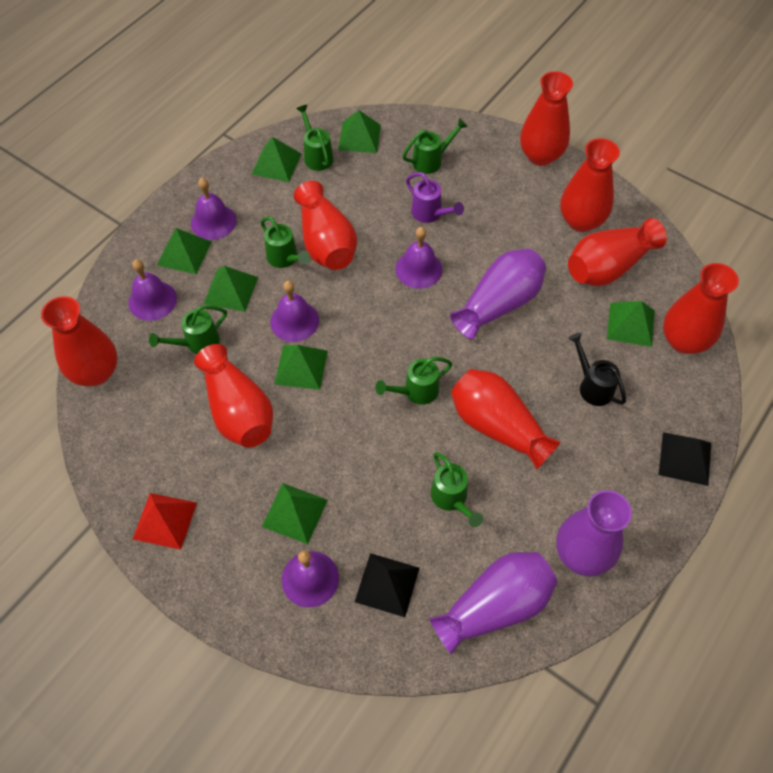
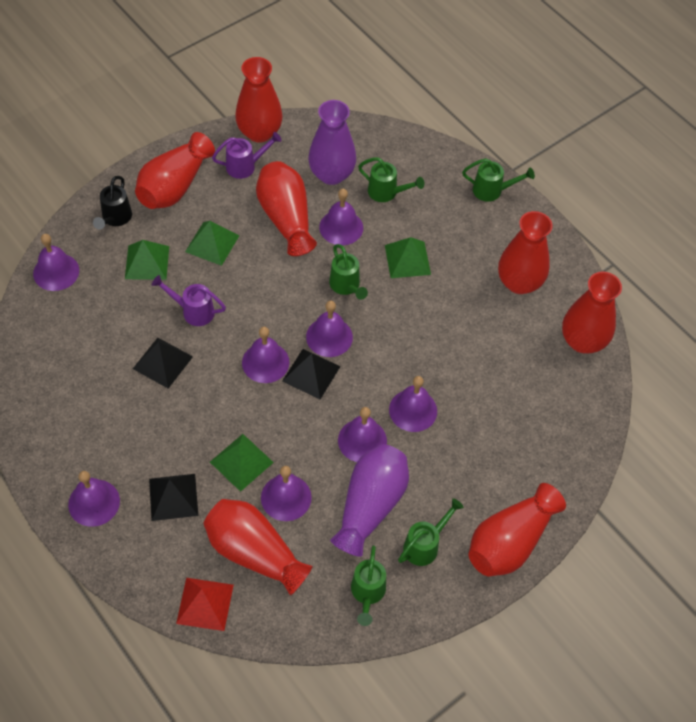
black pyramid: 2 -> 3
green pyramid: 7 -> 4
green watering can: 6 -> 5
purple bell: 5 -> 8
purple vase: 3 -> 2
purple watering can: 1 -> 2
red vase: 8 -> 7

